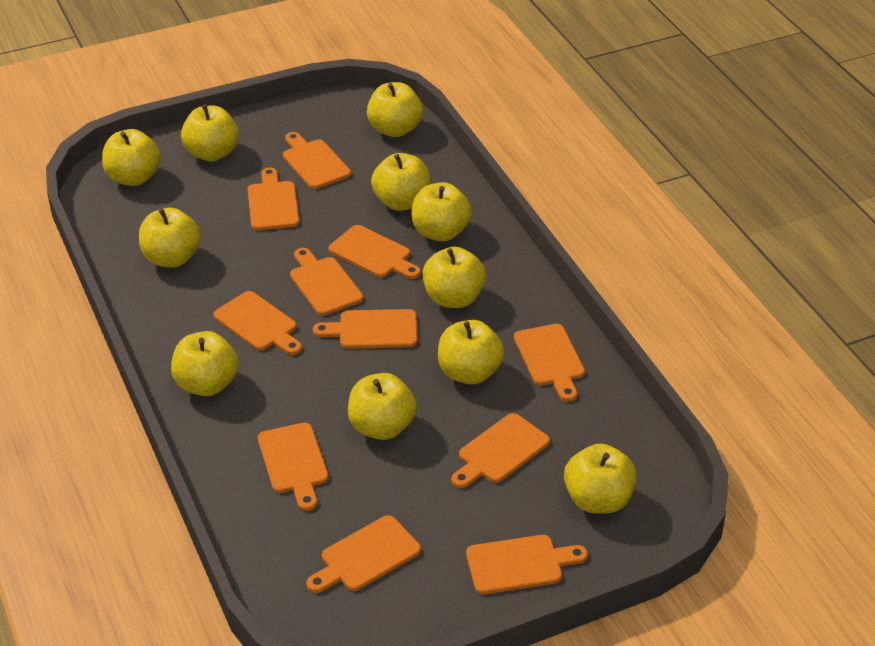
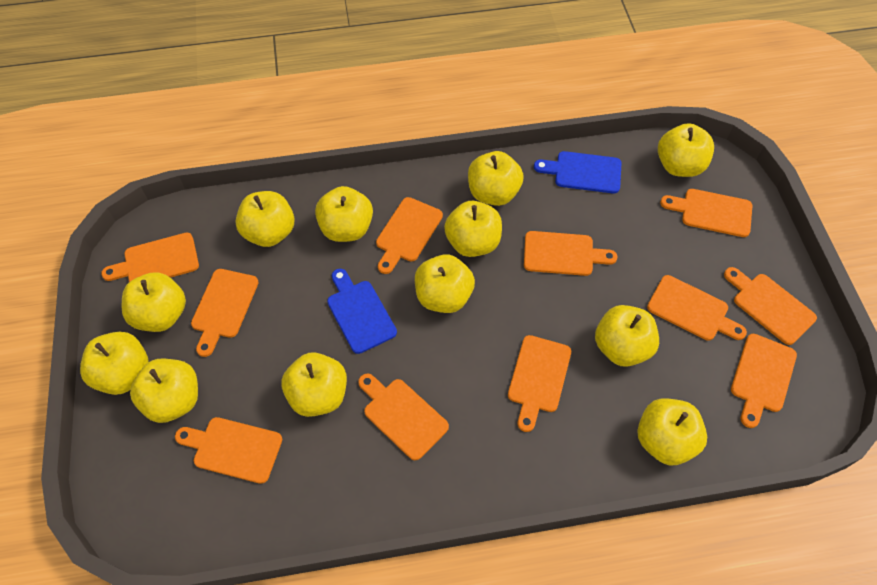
blue cutting board: 0 -> 2
yellow apple: 11 -> 12

